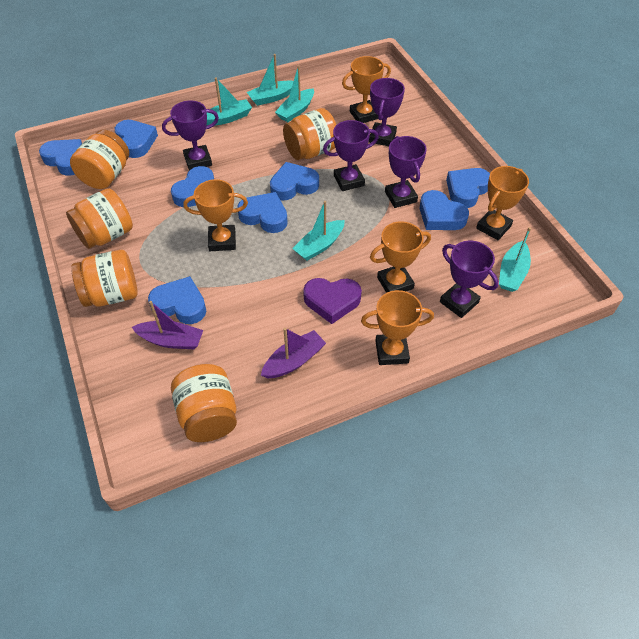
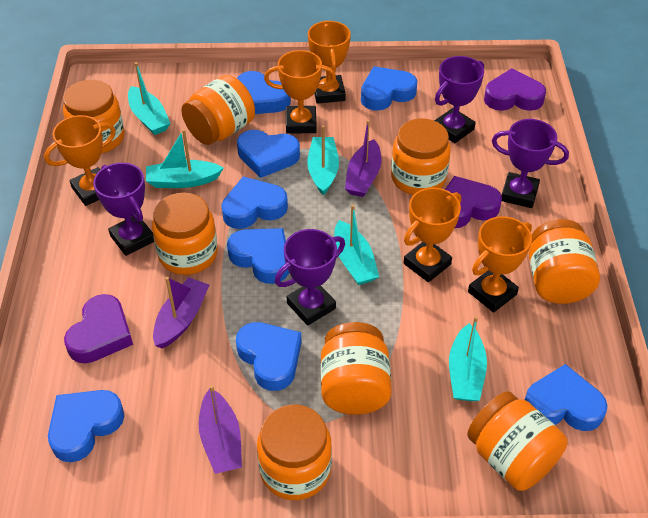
orange jar: 5 -> 8
purple boat: 2 -> 3
purple heart: 1 -> 3
purple trophy: 5 -> 4

